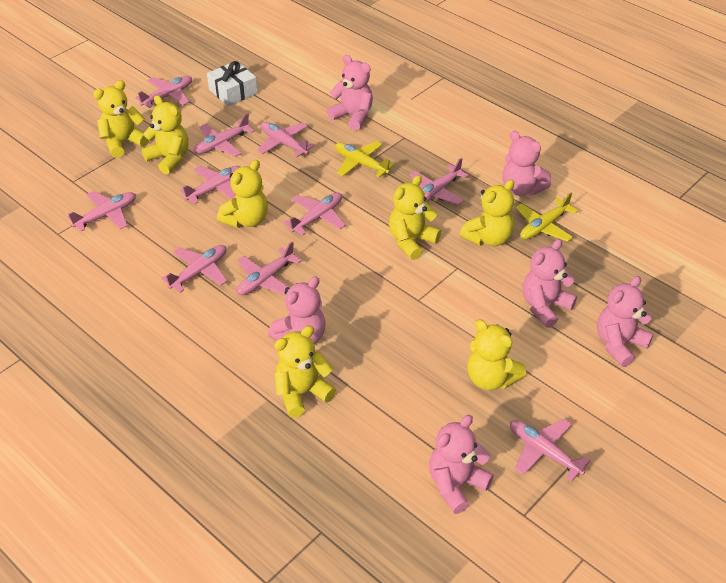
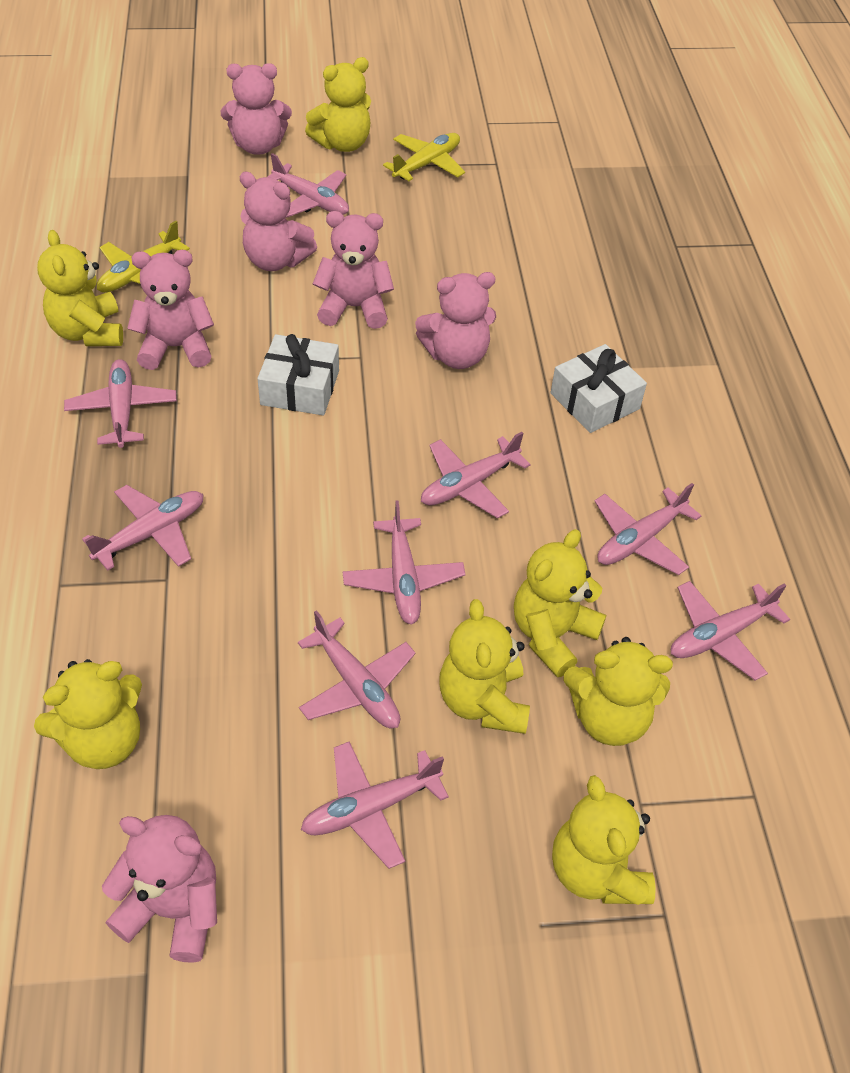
pink plane: 10 -> 9
white gift: 1 -> 2

